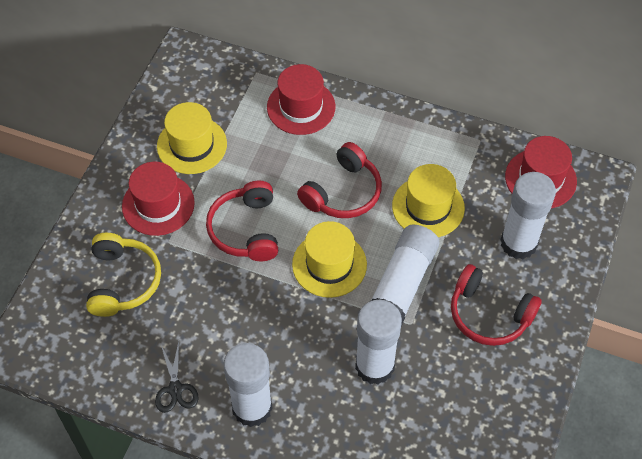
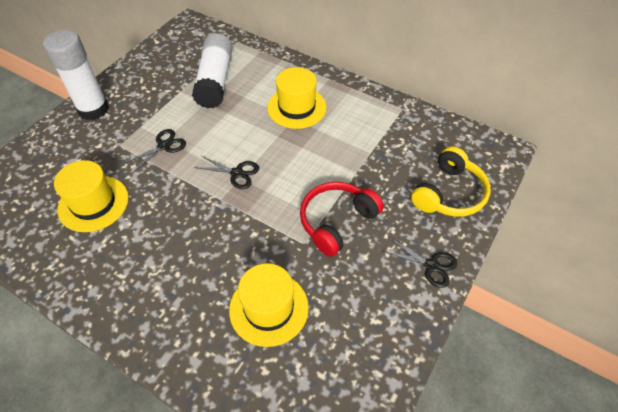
black scissors: 1 -> 3
red hat: 3 -> 0
red headphones: 3 -> 1
white glue stick: 4 -> 2

